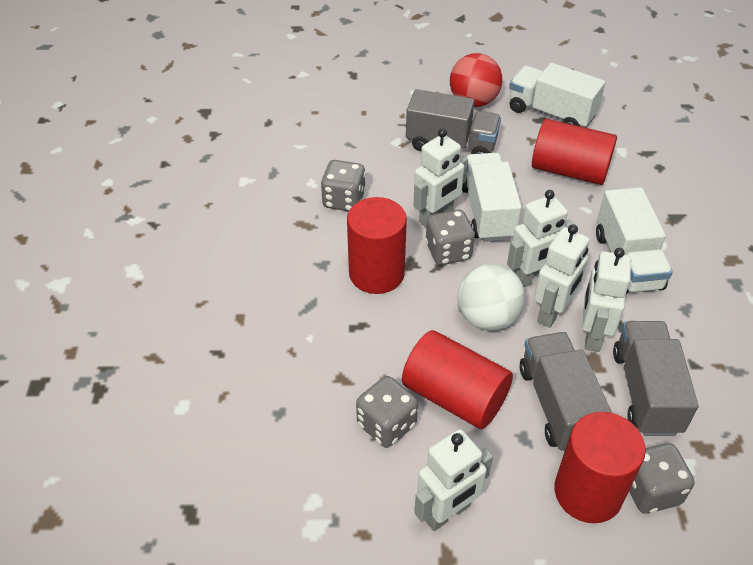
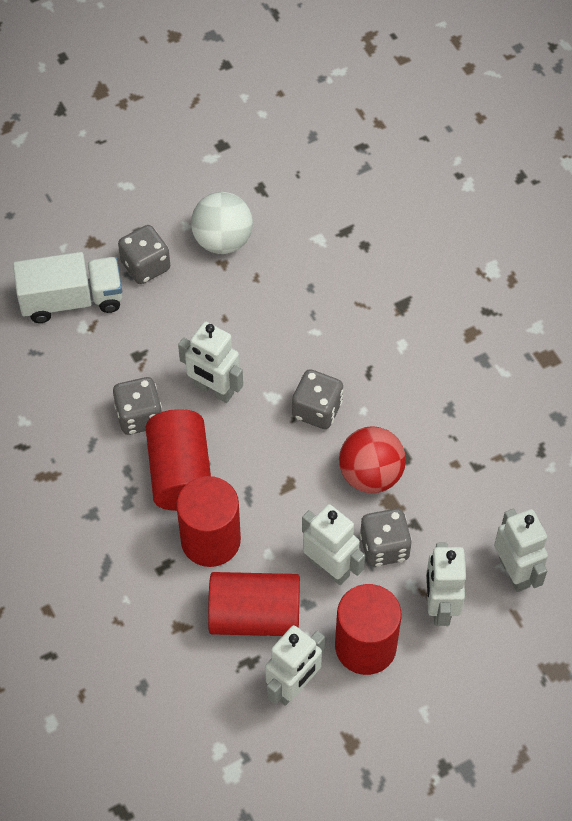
grey truck: 3 -> 0
white truck: 3 -> 1

